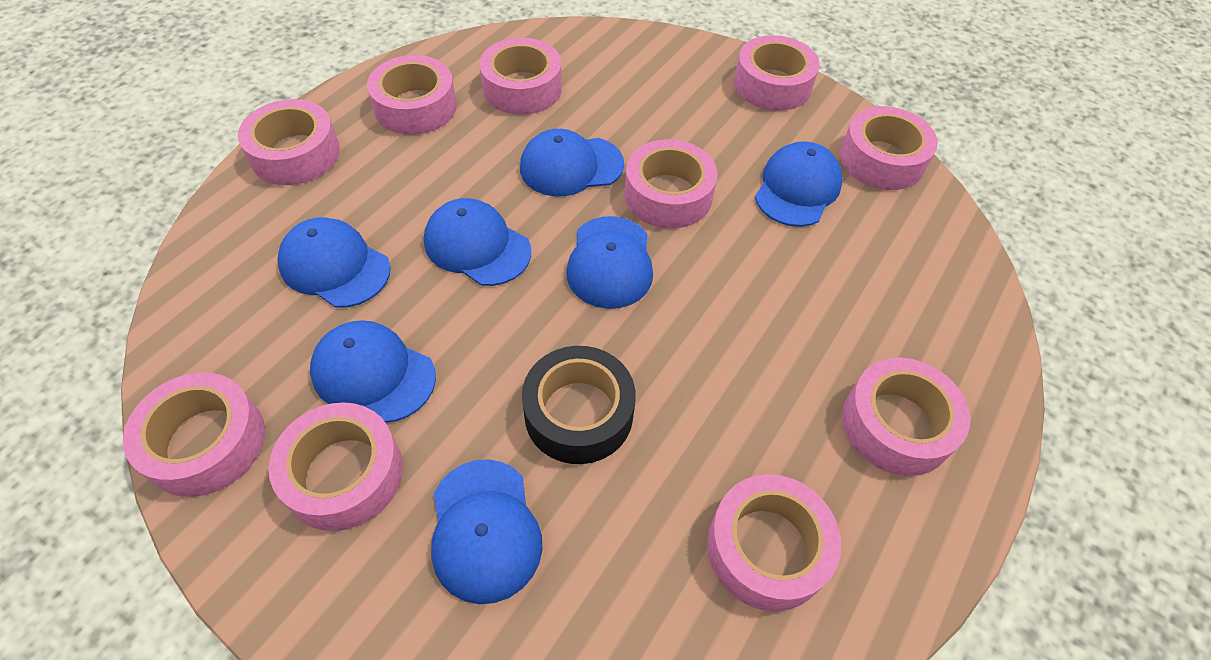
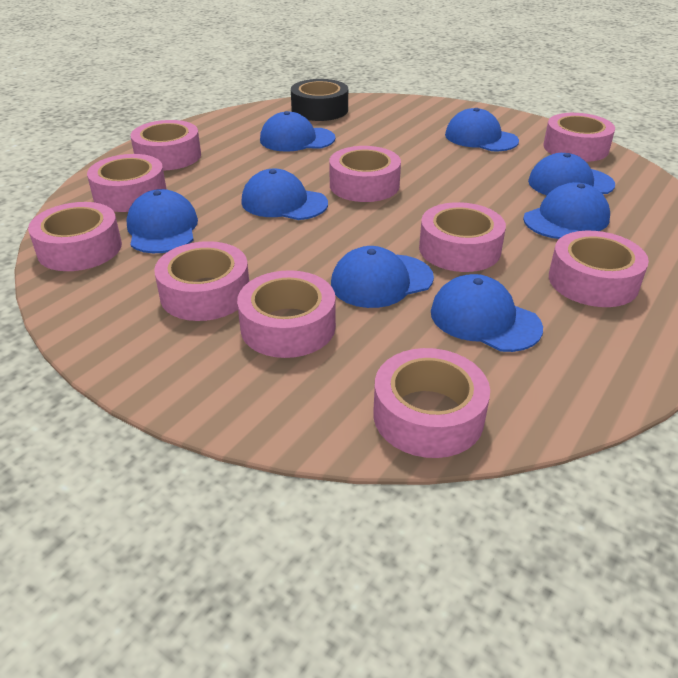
blue cap: 7 -> 8

